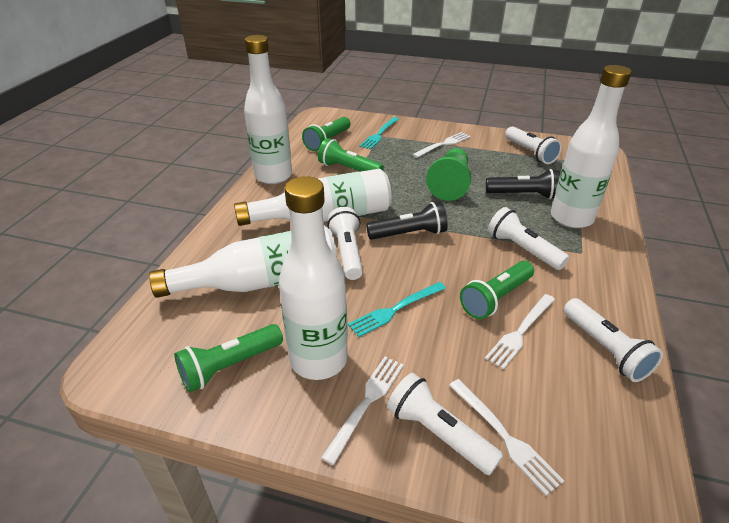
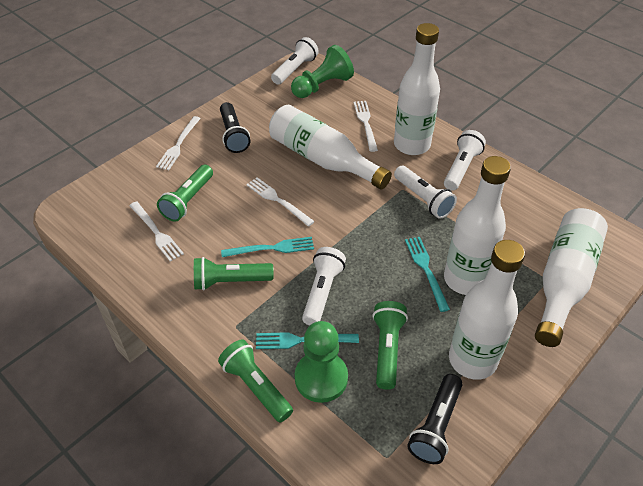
green pawn: 1 -> 2
turquoise fork: 2 -> 3
white flashlight: 5 -> 4

